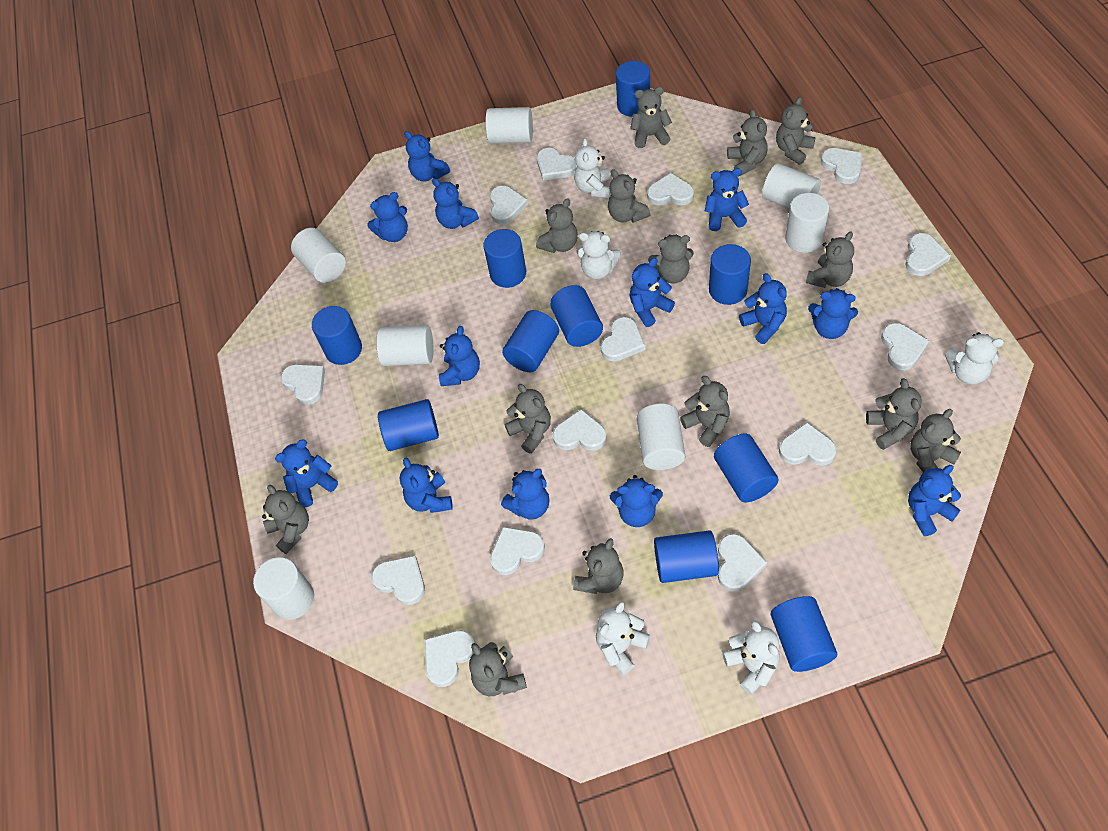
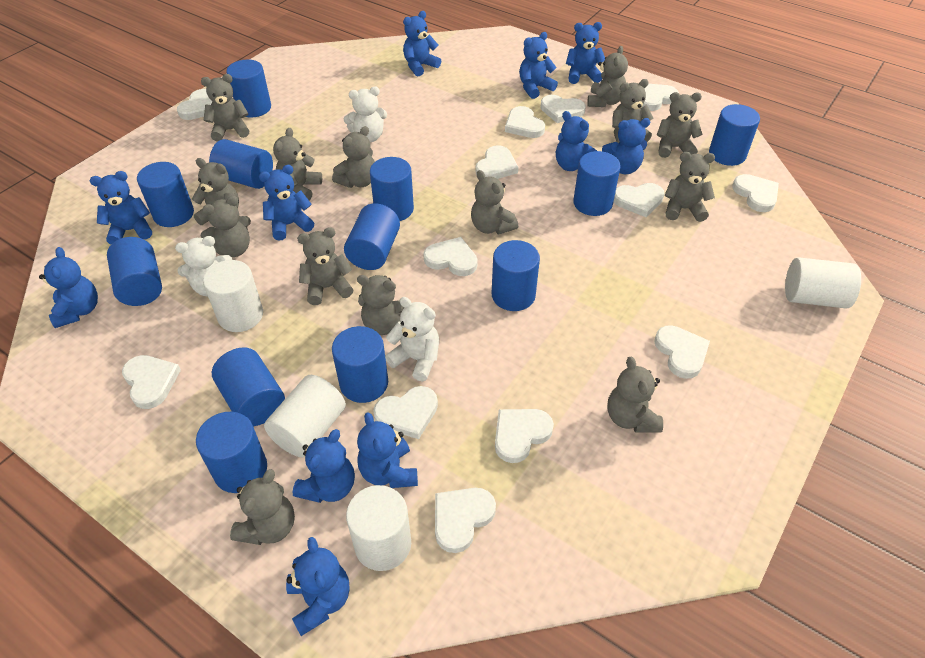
blue cylinder: 10 -> 12
blue teddy bear: 13 -> 11
white cylinder: 7 -> 4
white heart: 14 -> 13
white teddy bear: 5 -> 3

